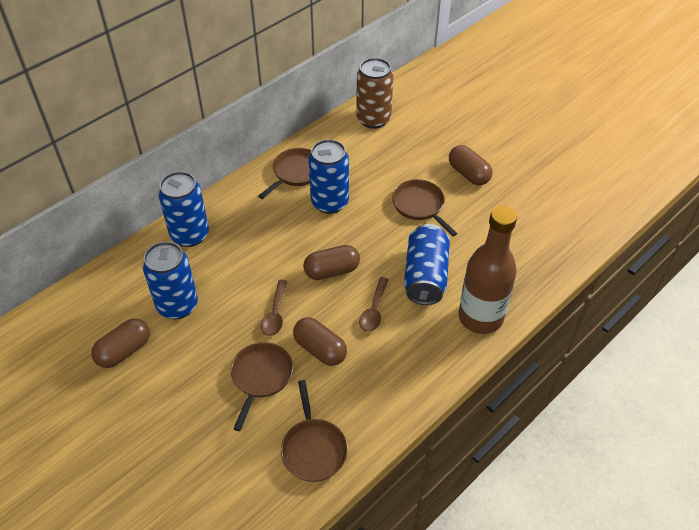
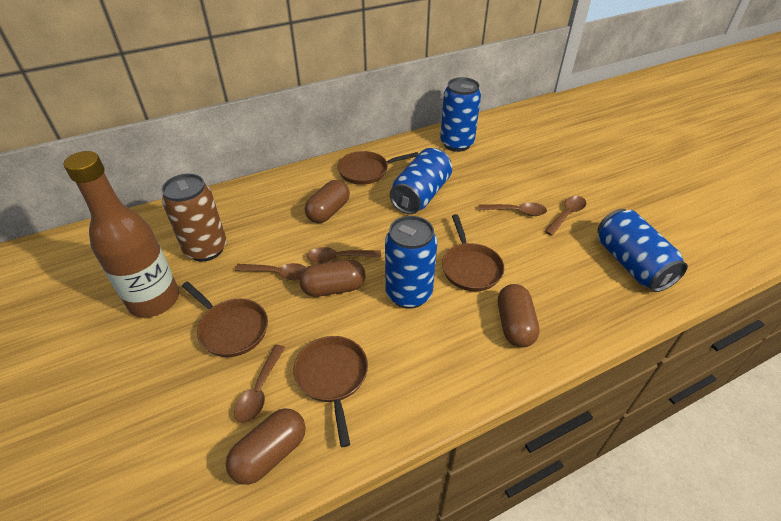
brown spoon: 2 -> 5

